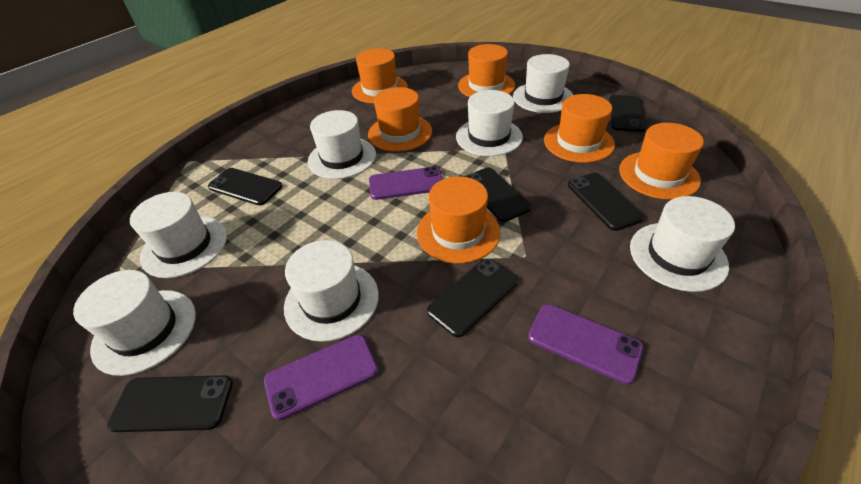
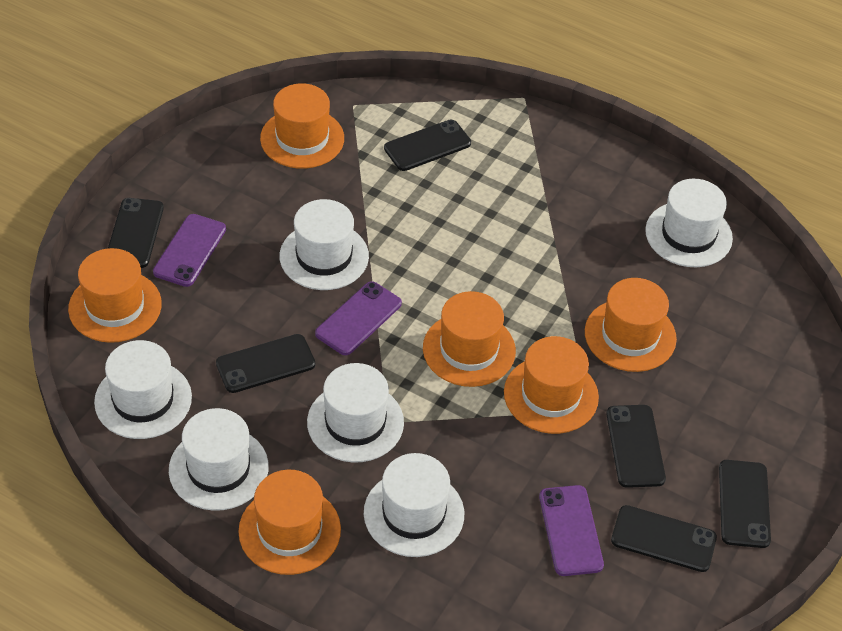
white hat: 7 -> 6

